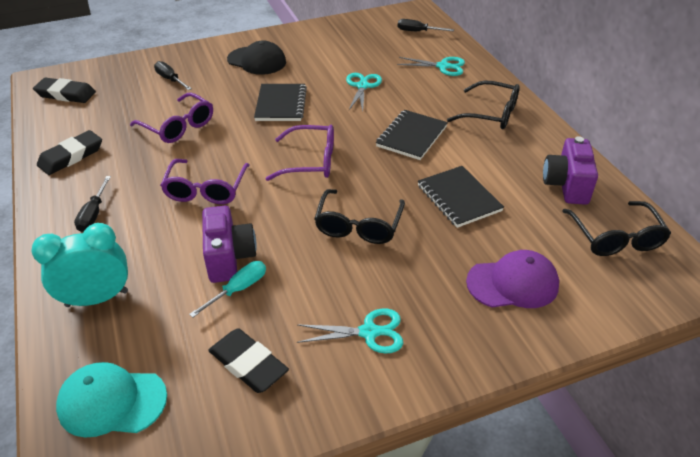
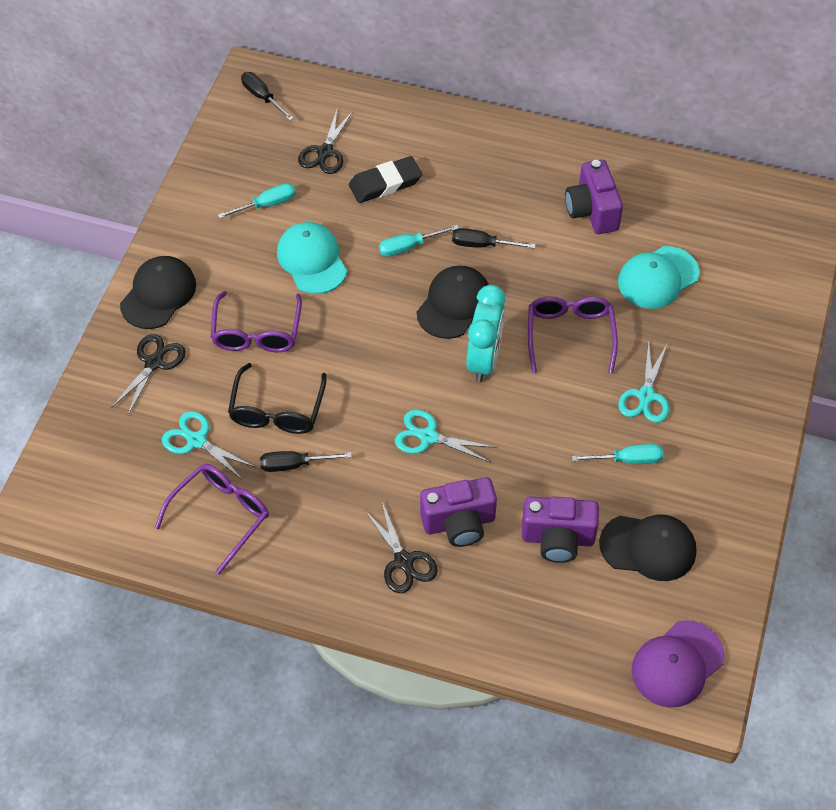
black cap: 1 -> 3
black eraser: 3 -> 1
black glasses: 3 -> 1
black notebook: 3 -> 0
black scissors: 0 -> 3
purple camera: 2 -> 3
turquoise cap: 1 -> 2
turquoise screwdriver: 1 -> 3

